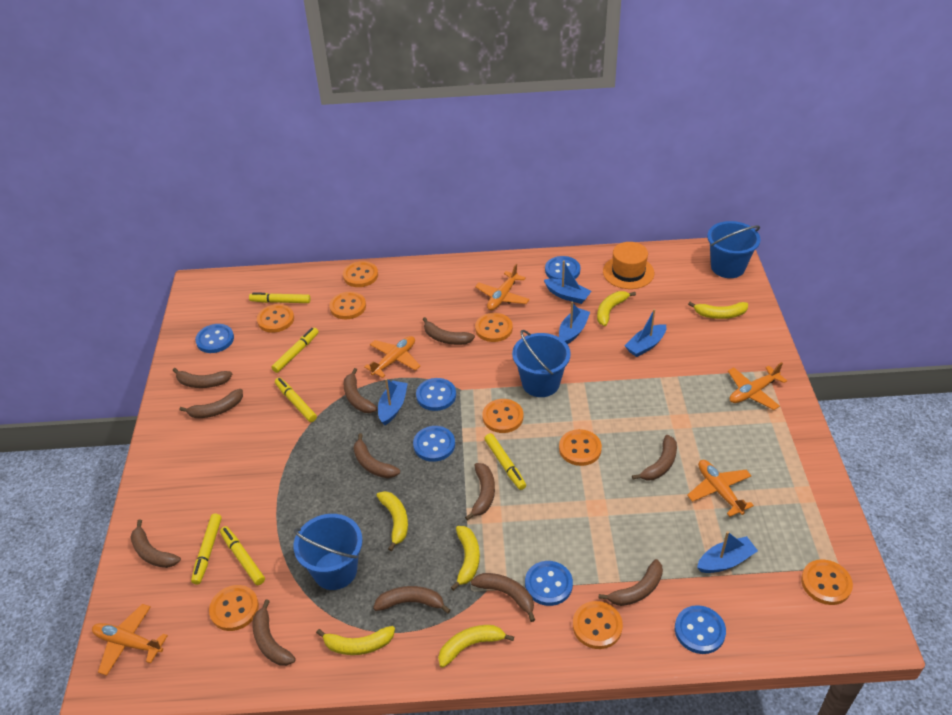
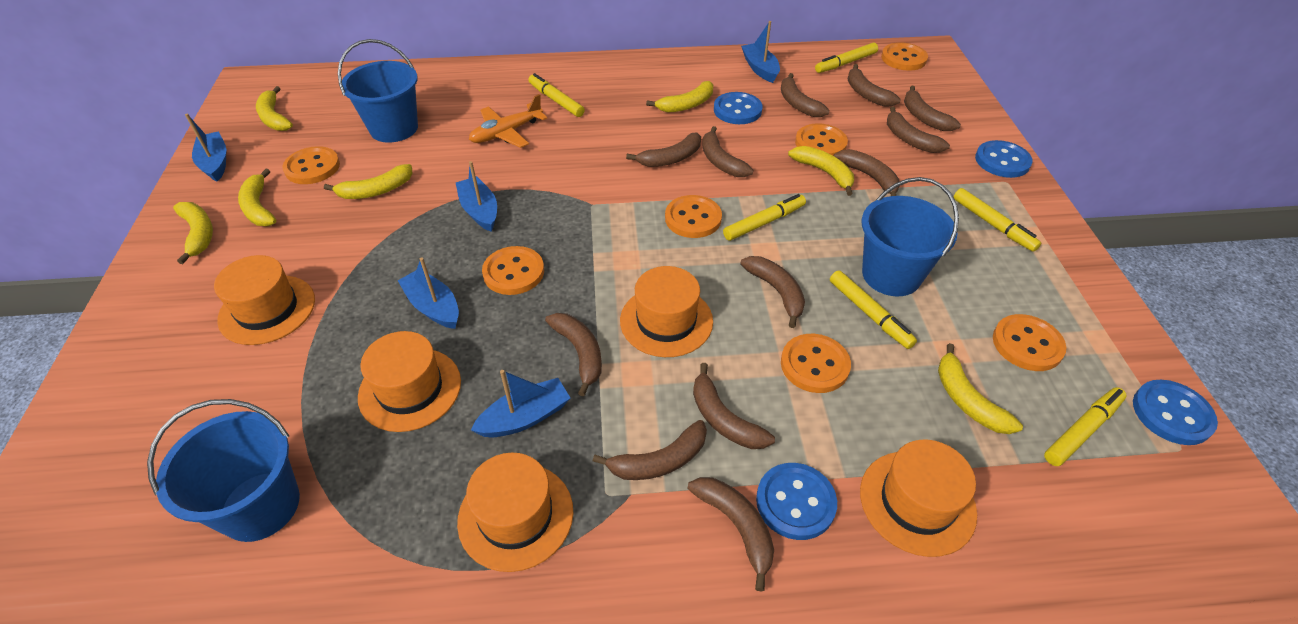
blue button: 6 -> 4
orange button: 9 -> 7
orange hat: 1 -> 5
orange plane: 5 -> 1
yellow banana: 6 -> 7

